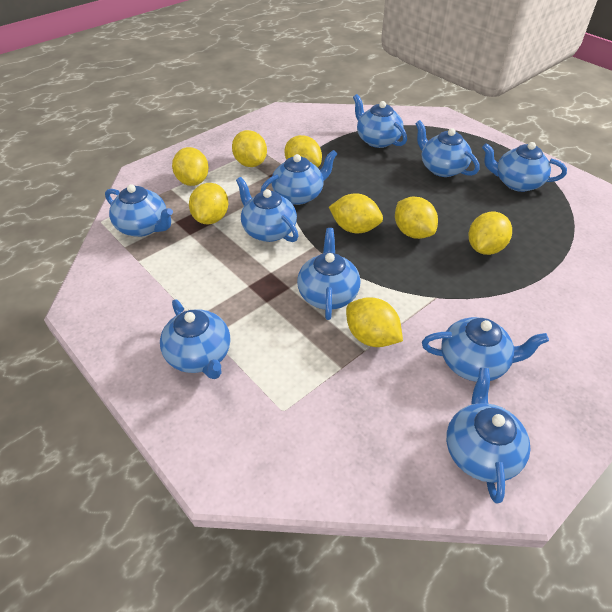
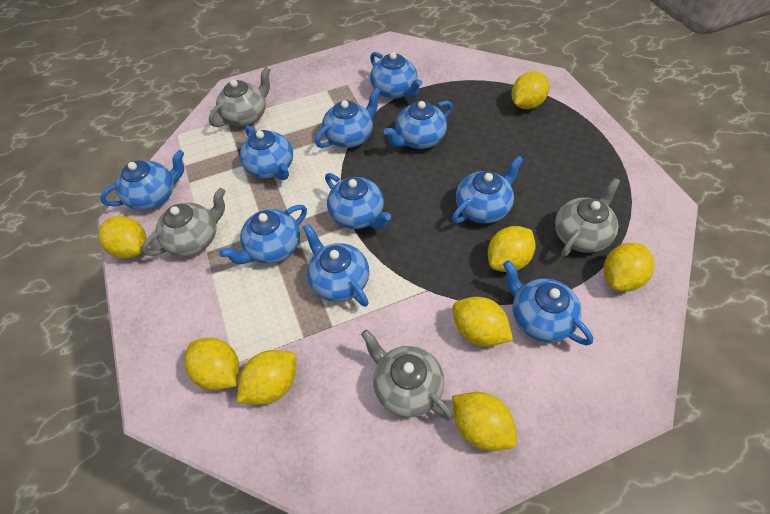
grey teapot: 0 -> 4

